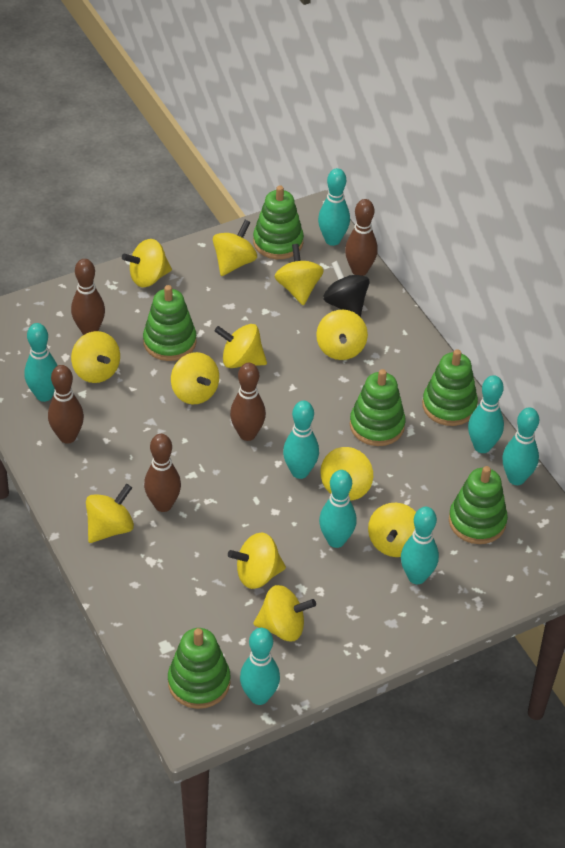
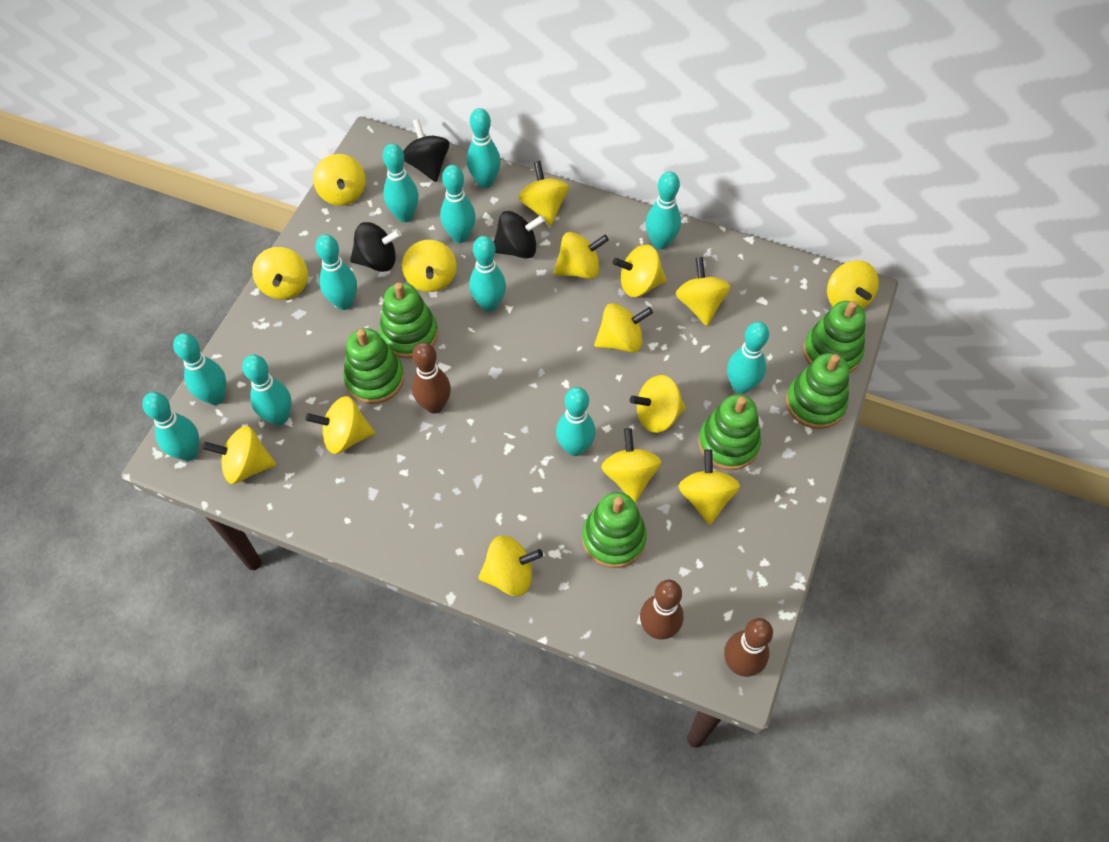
black spinning top: 1 -> 3
brown bowling pin: 5 -> 3
turquoise bowling pin: 8 -> 11
yellow spinning top: 12 -> 15

